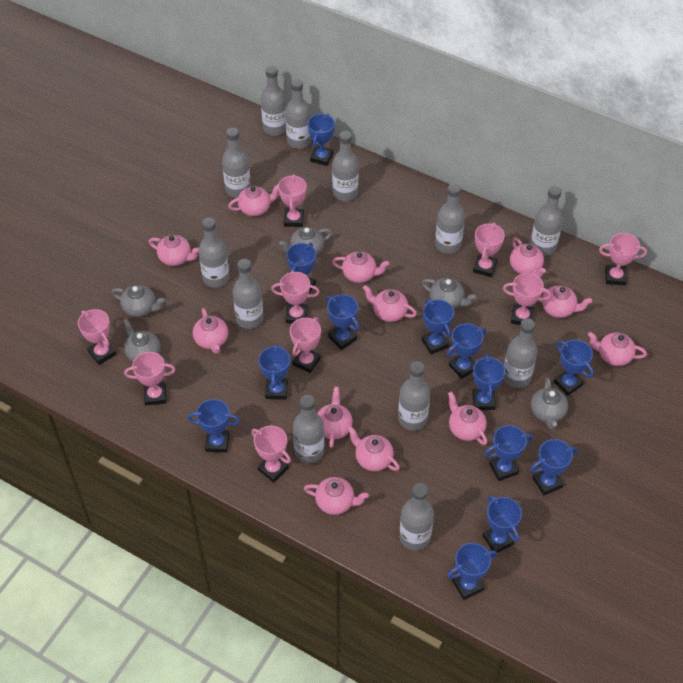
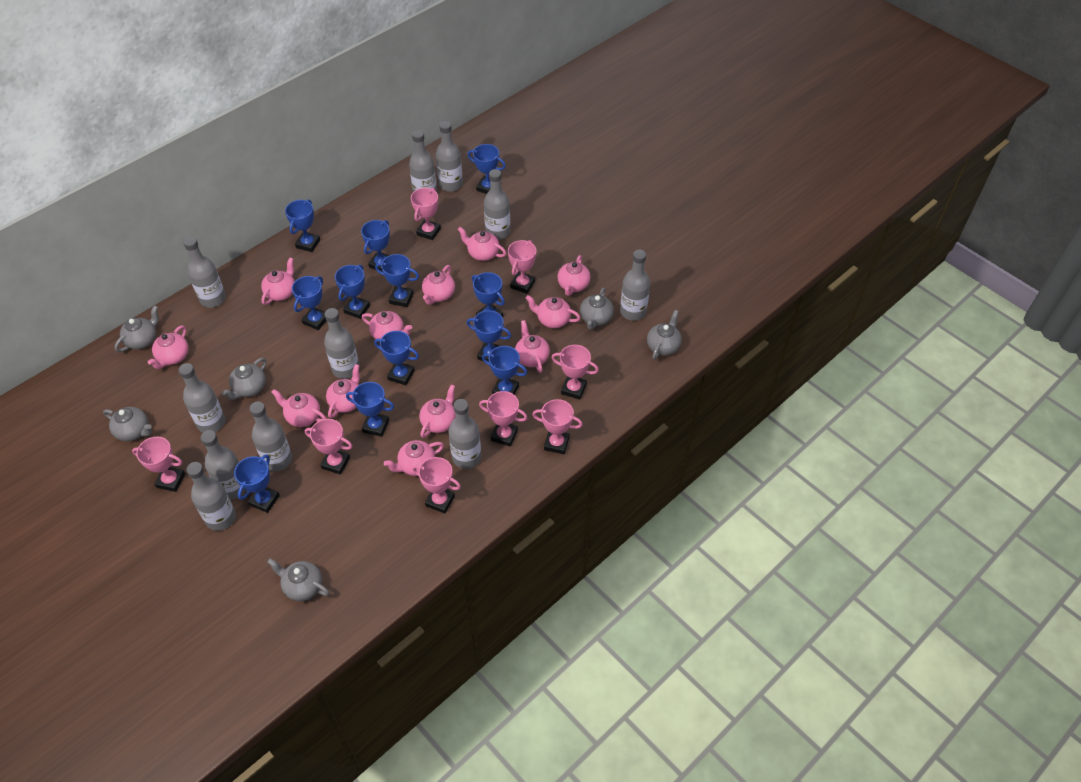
blue trophy: 13 -> 12
grey bottle: 12 -> 11
grey teapot: 5 -> 6
pink trophy: 9 -> 8

